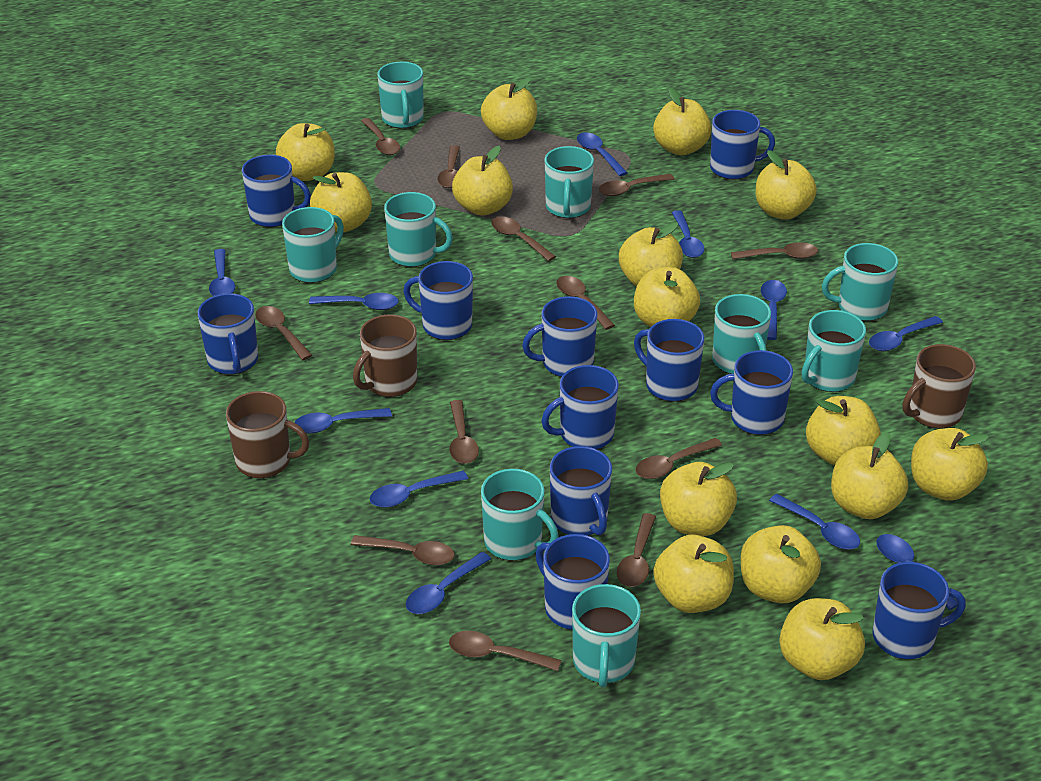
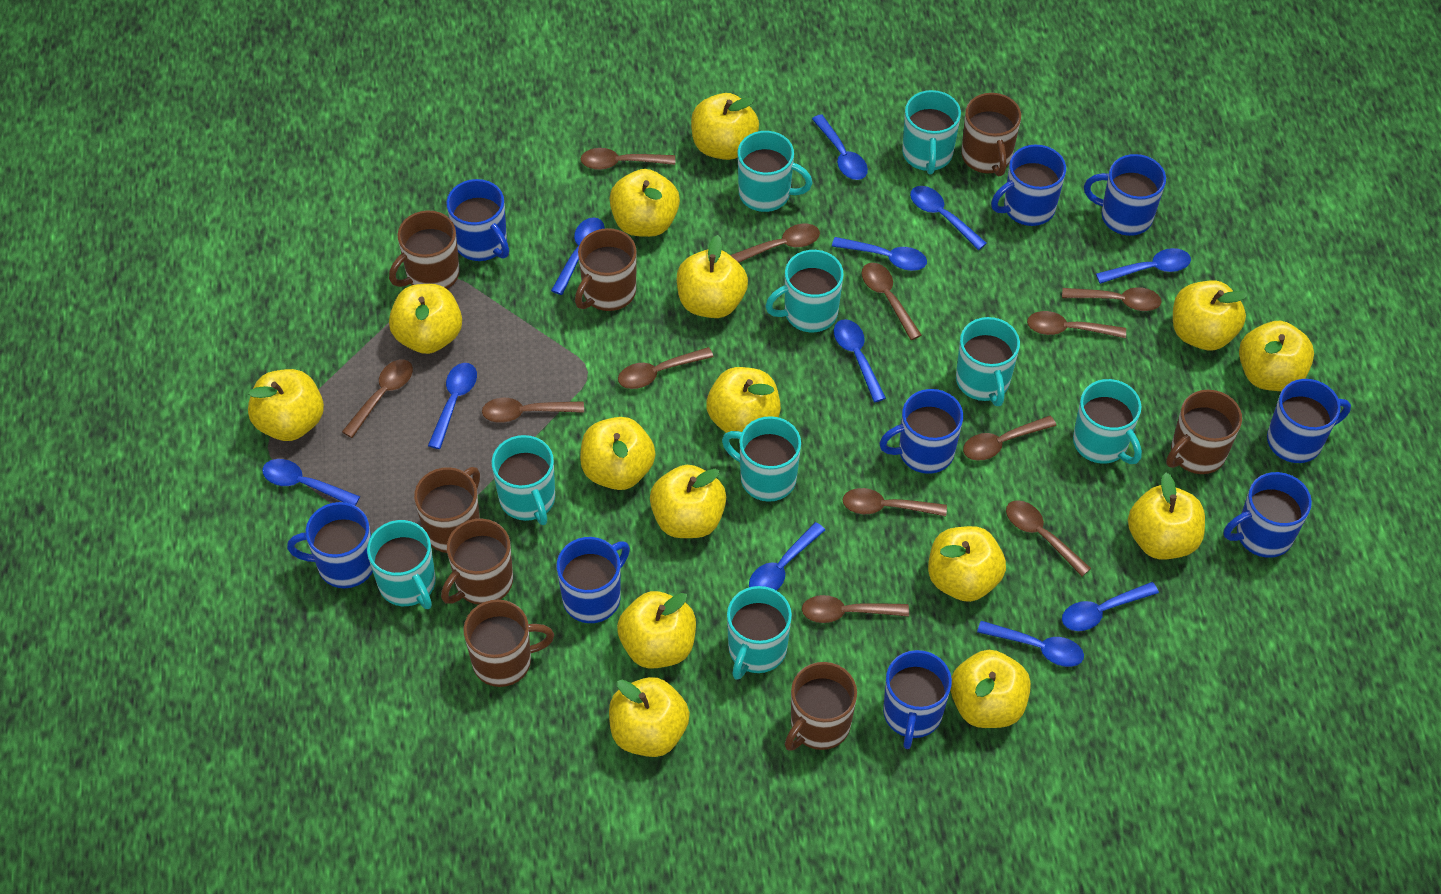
blue mug: 11 -> 9
brown mug: 3 -> 8

